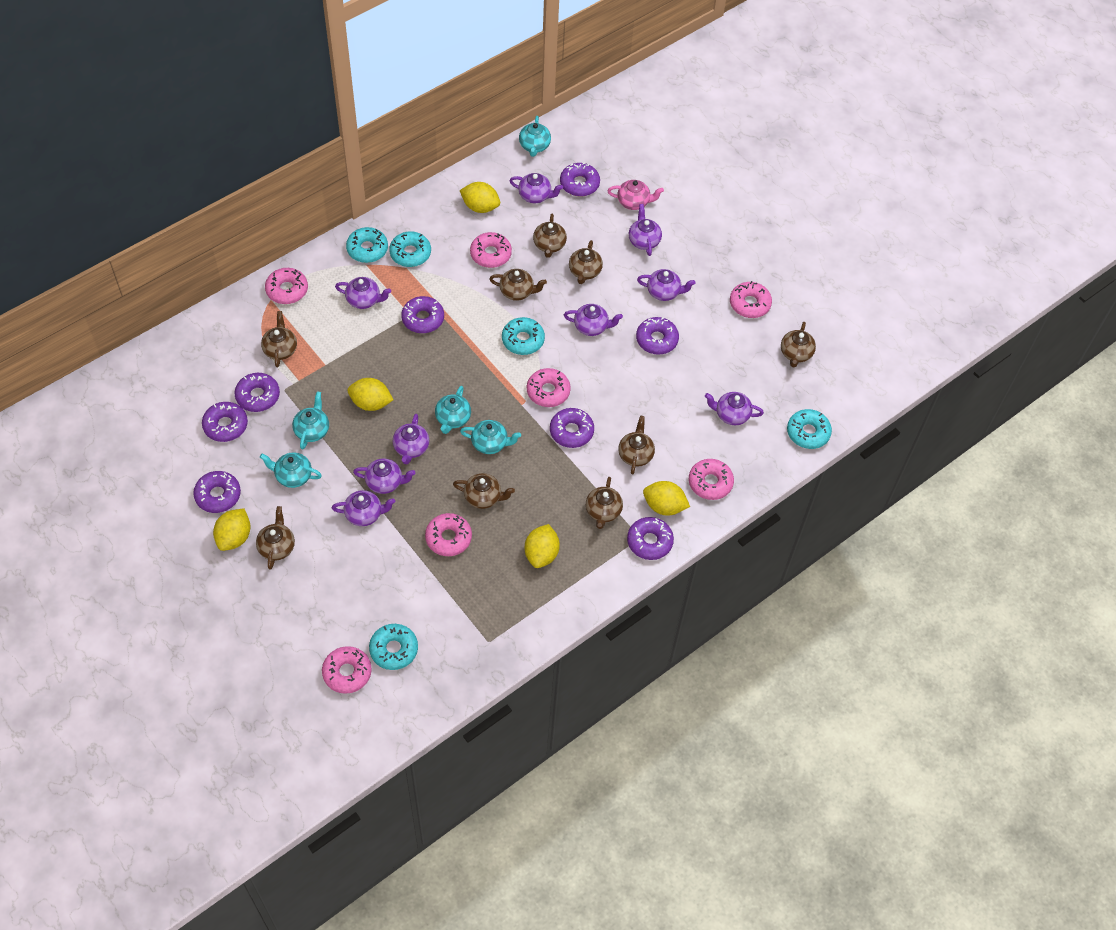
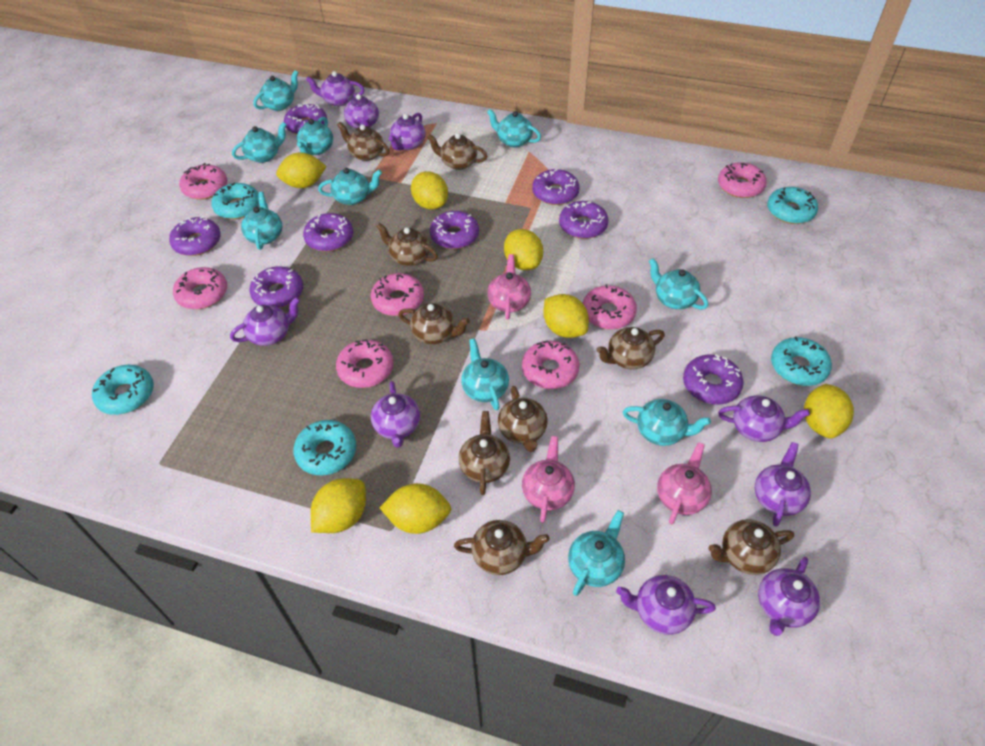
pink teapot: 1 -> 3
turquoise teapot: 5 -> 10
yellow lemon: 5 -> 7

